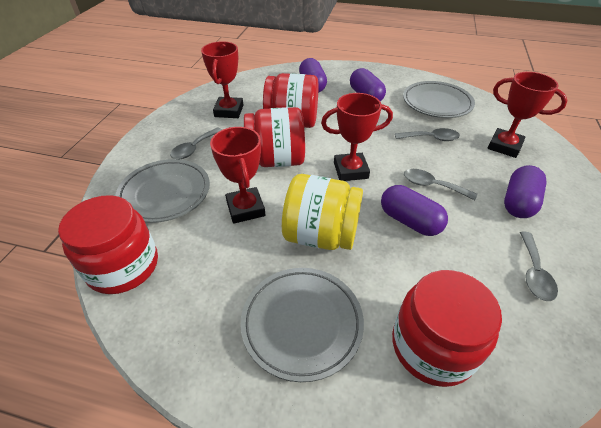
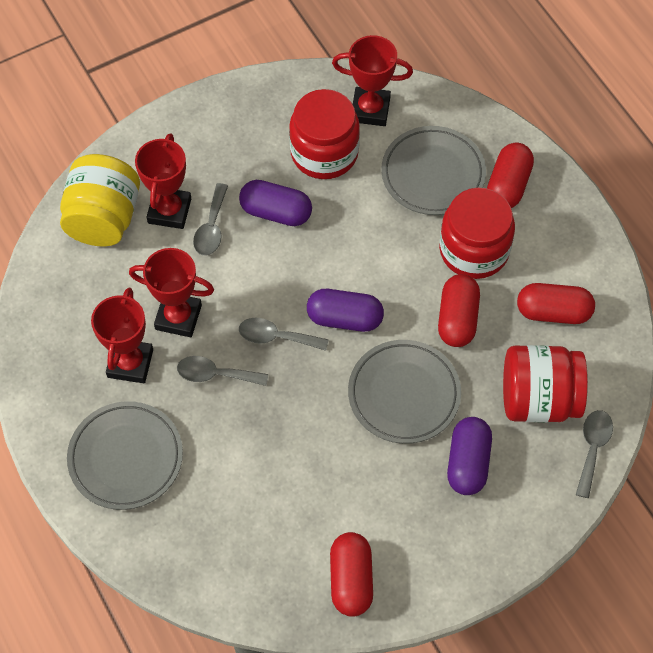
purple capsule: 4 -> 3
red capsule: 0 -> 4
red jar: 4 -> 3

